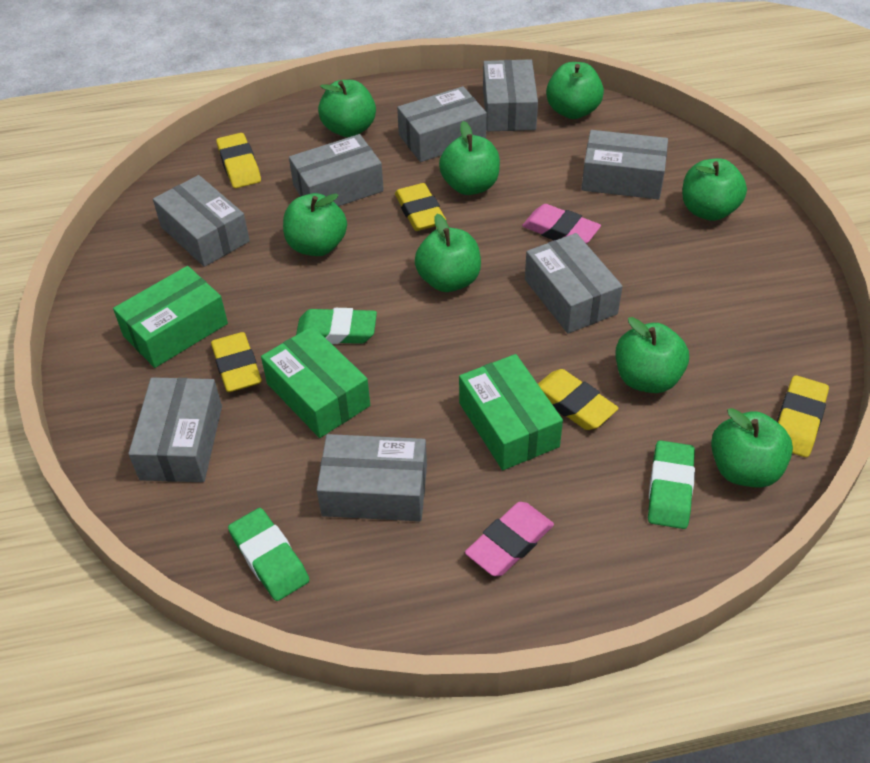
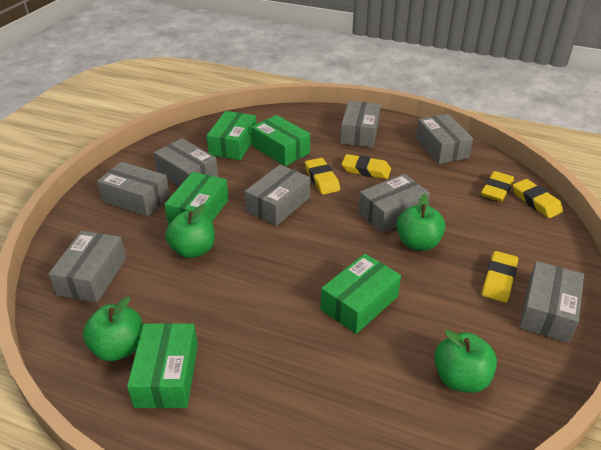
green apple: 8 -> 4
green box: 3 -> 5
green eraser: 3 -> 0
pink eraser: 2 -> 0

